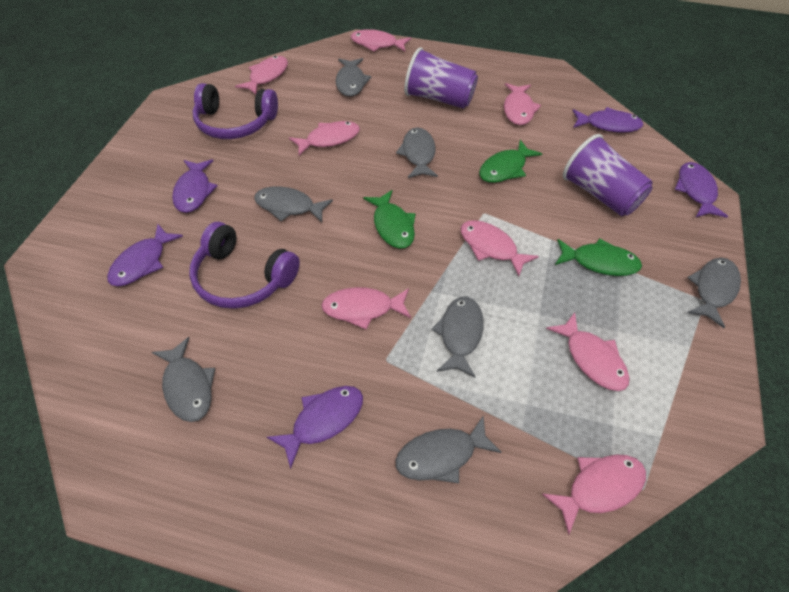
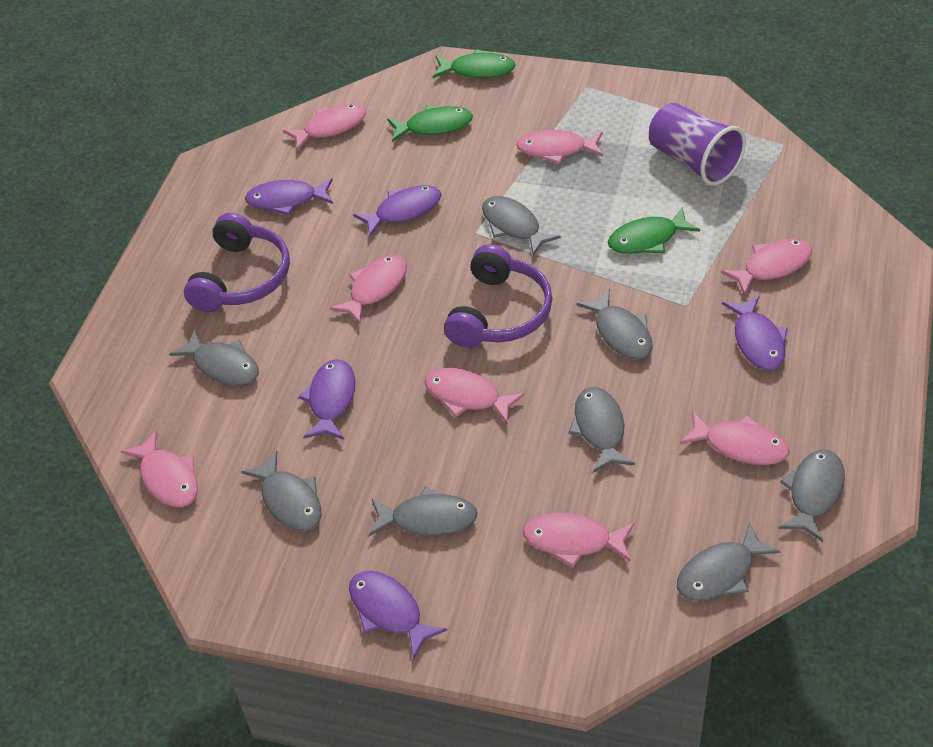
grey fish: 7 -> 8
purple cup: 2 -> 1

